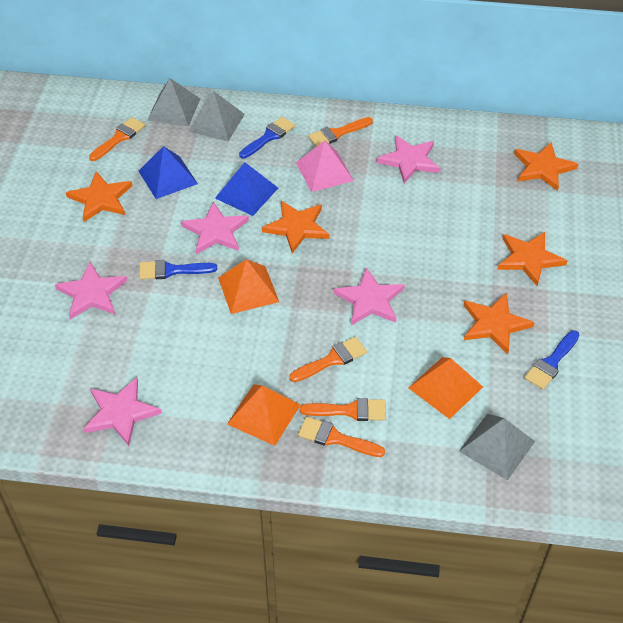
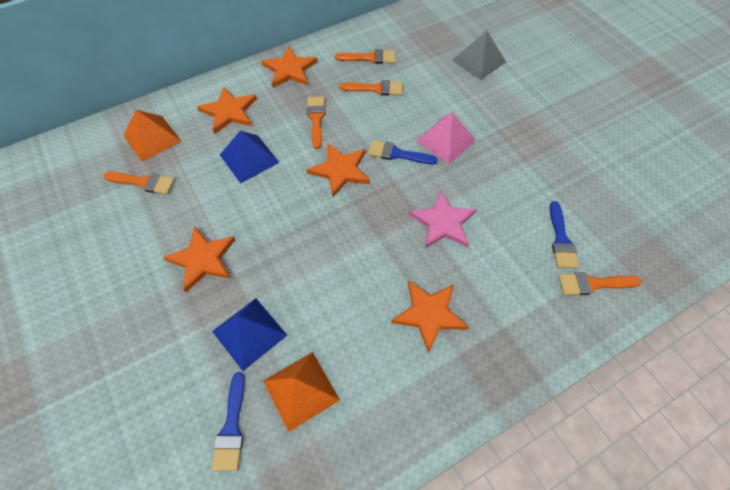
grey pyramid: 3 -> 1
orange pyramid: 3 -> 2
pink star: 5 -> 1

